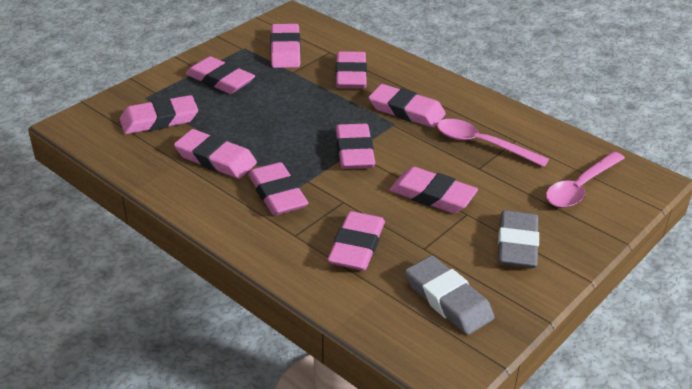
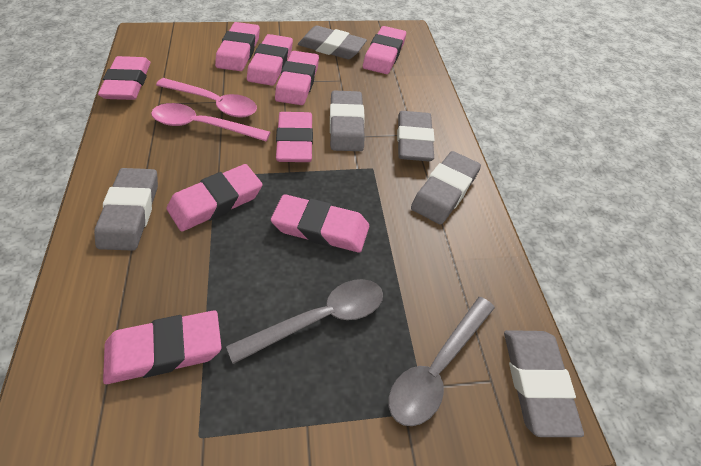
grey eraser: 2 -> 6
grey spoon: 0 -> 2
pink eraser: 10 -> 9

